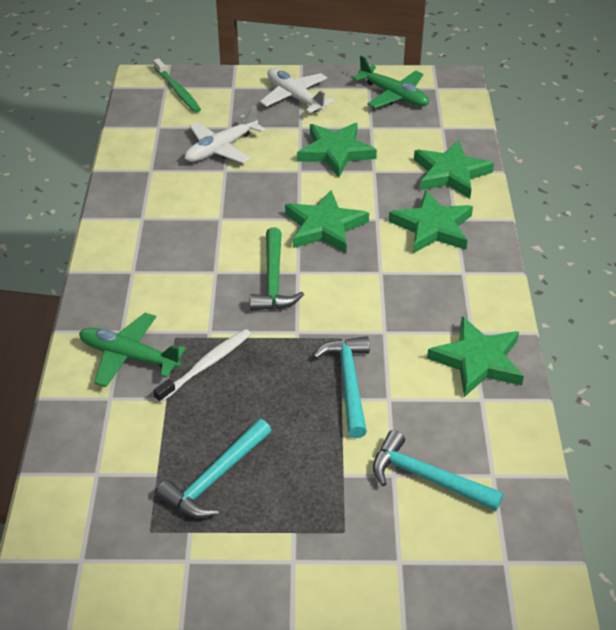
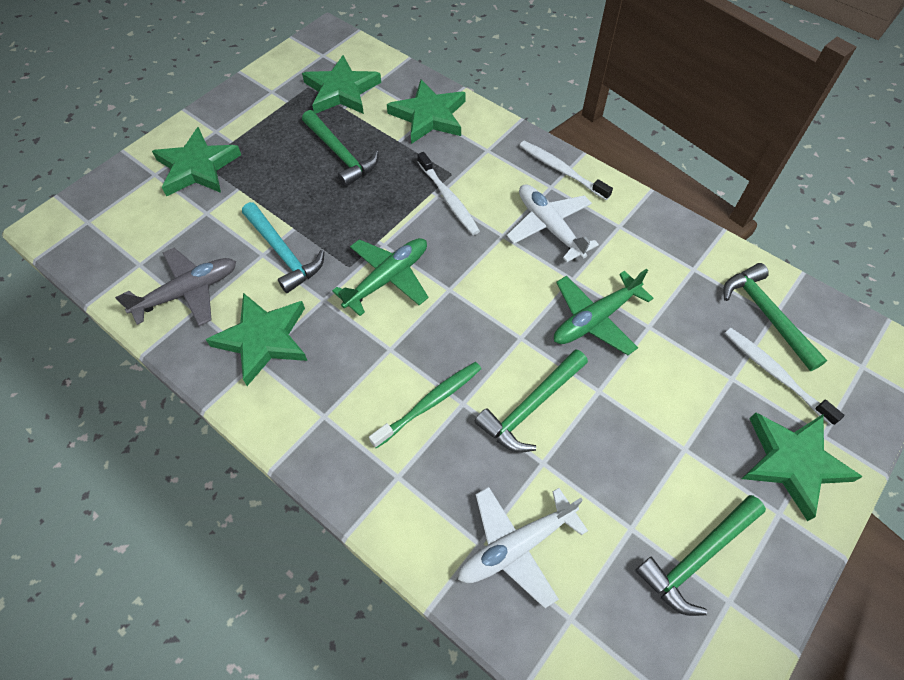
green hammer: 1 -> 4
grey plane: 0 -> 1
turquoise hammer: 3 -> 1
white toothbrush: 1 -> 3

